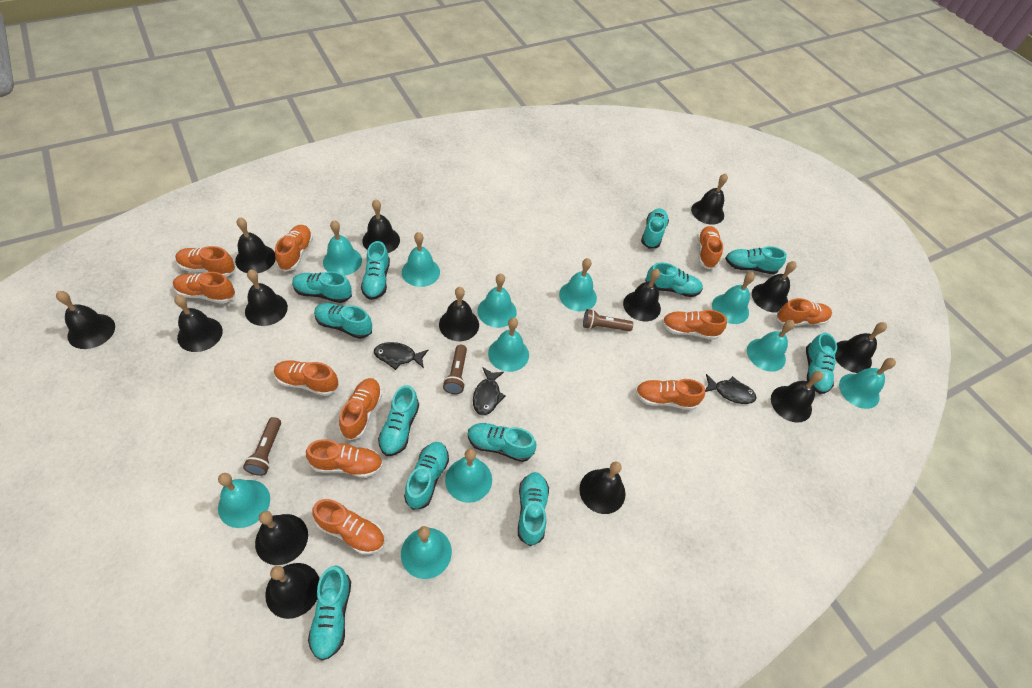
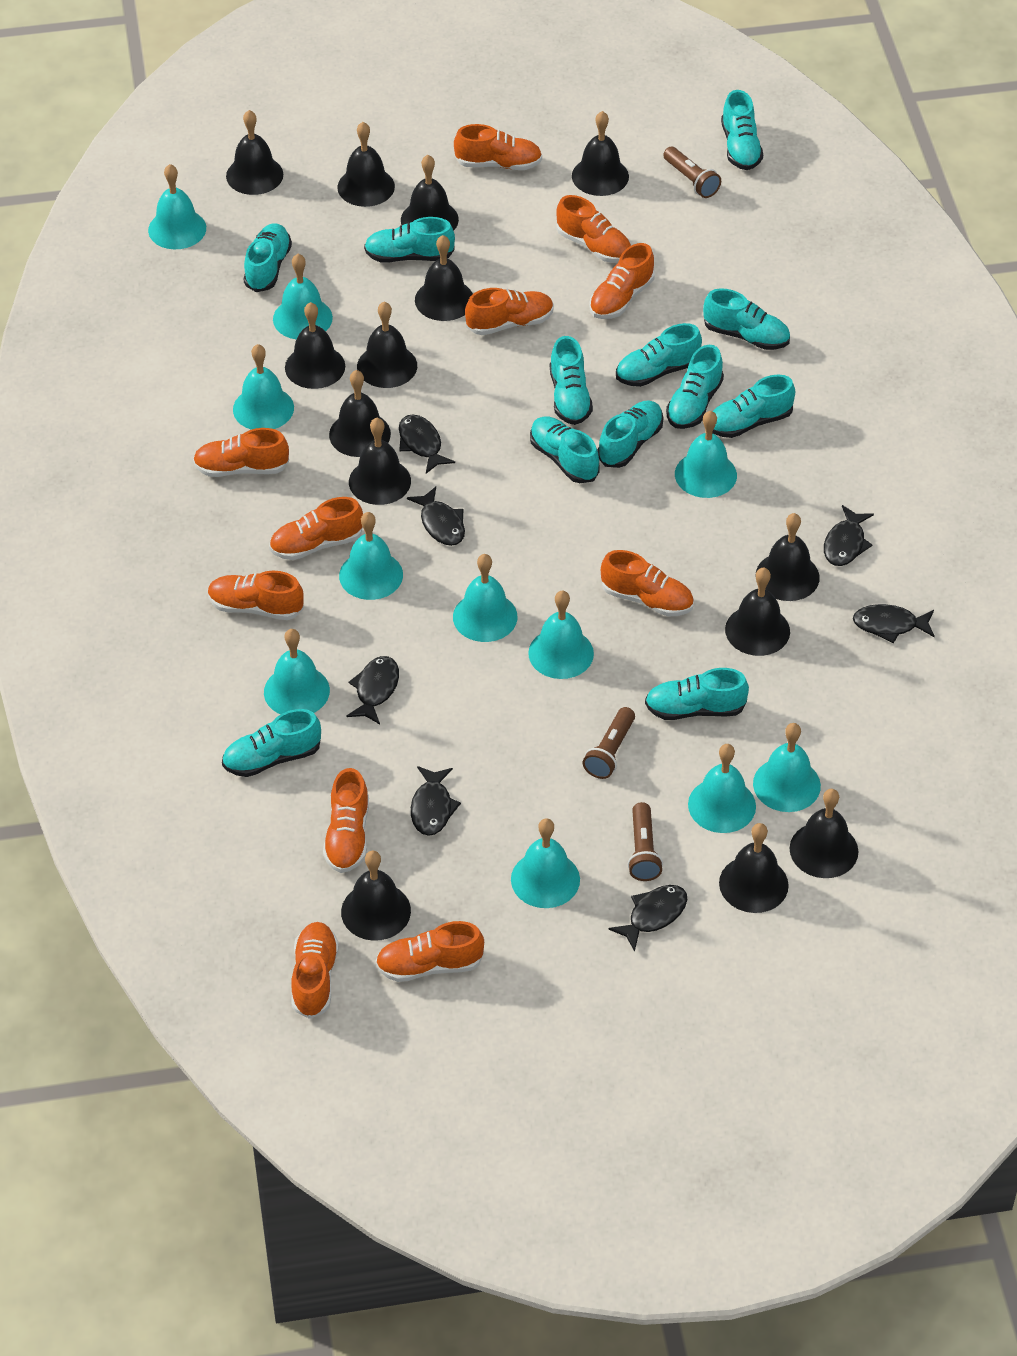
black fish: 3 -> 7

